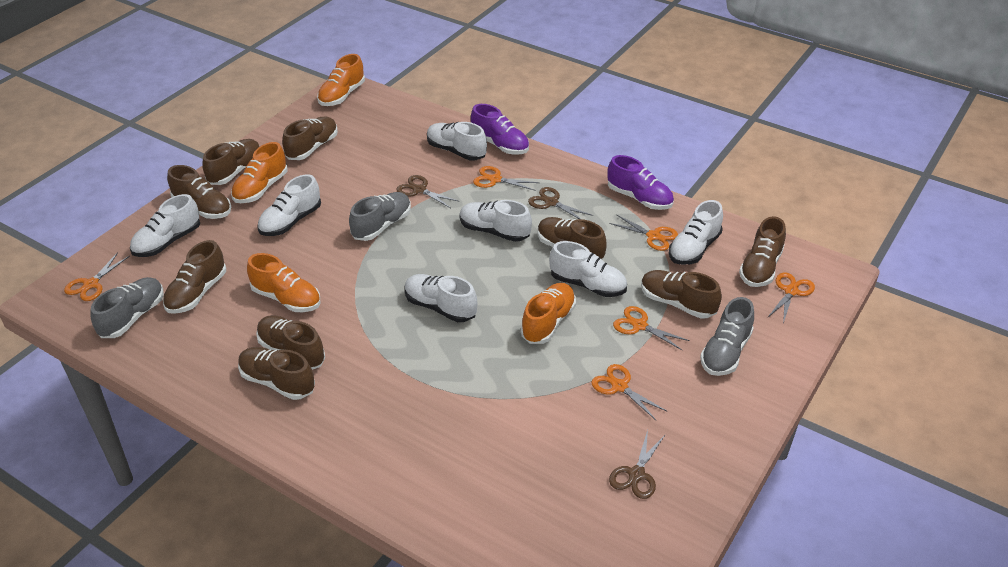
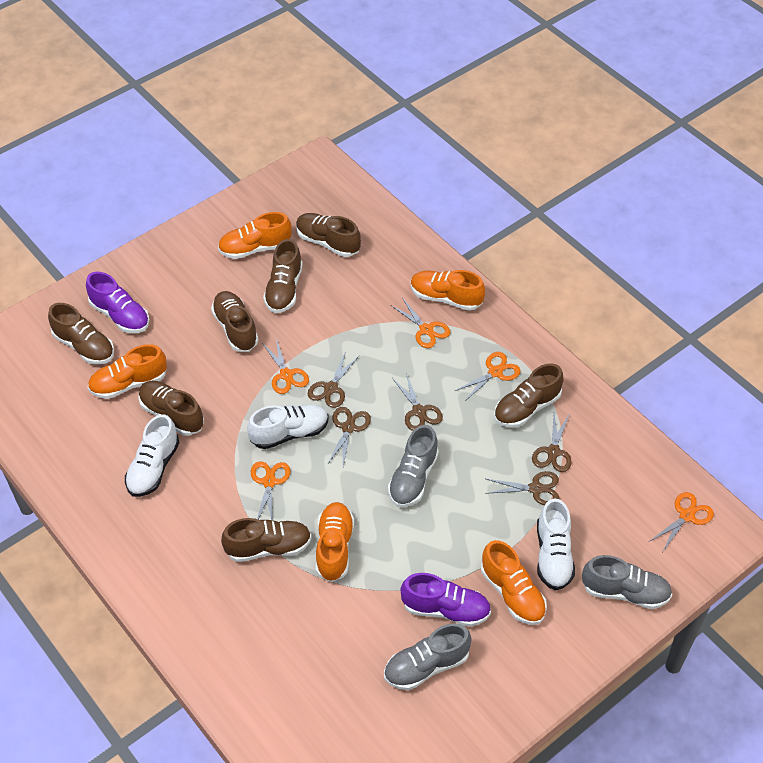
brown scissors: 3 -> 5
brown shoe: 9 -> 7
orange scissors: 6 -> 5
orange shoe: 4 -> 5
white shoe: 7 -> 3

